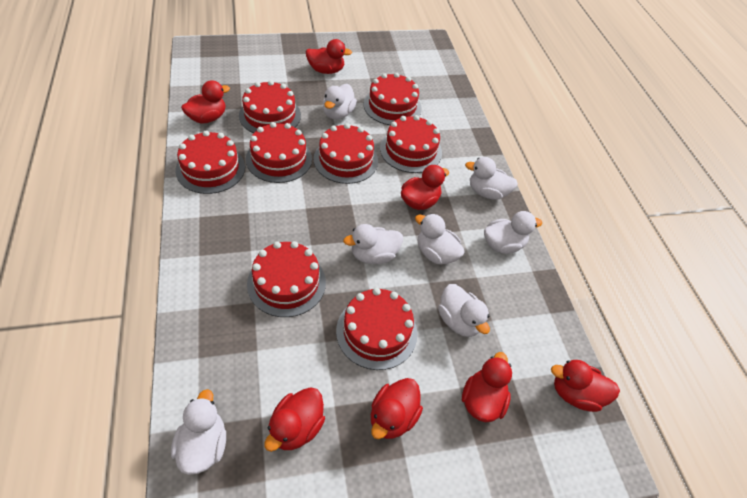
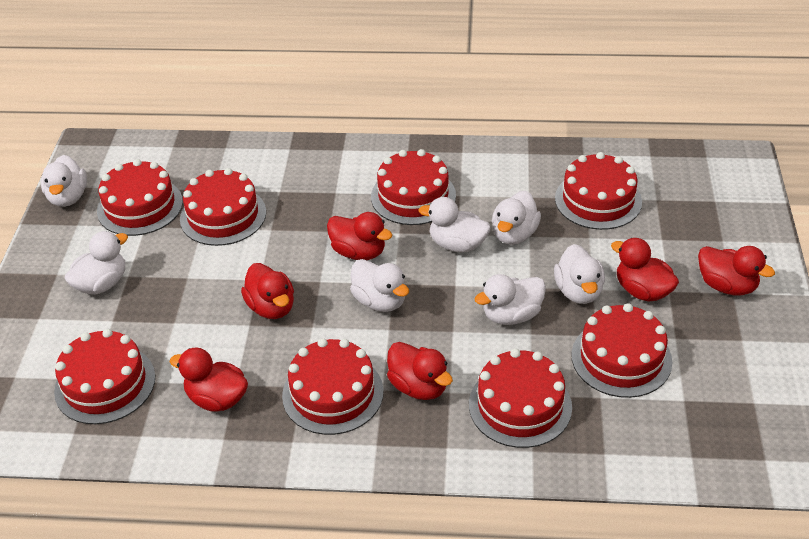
red duck: 7 -> 6

